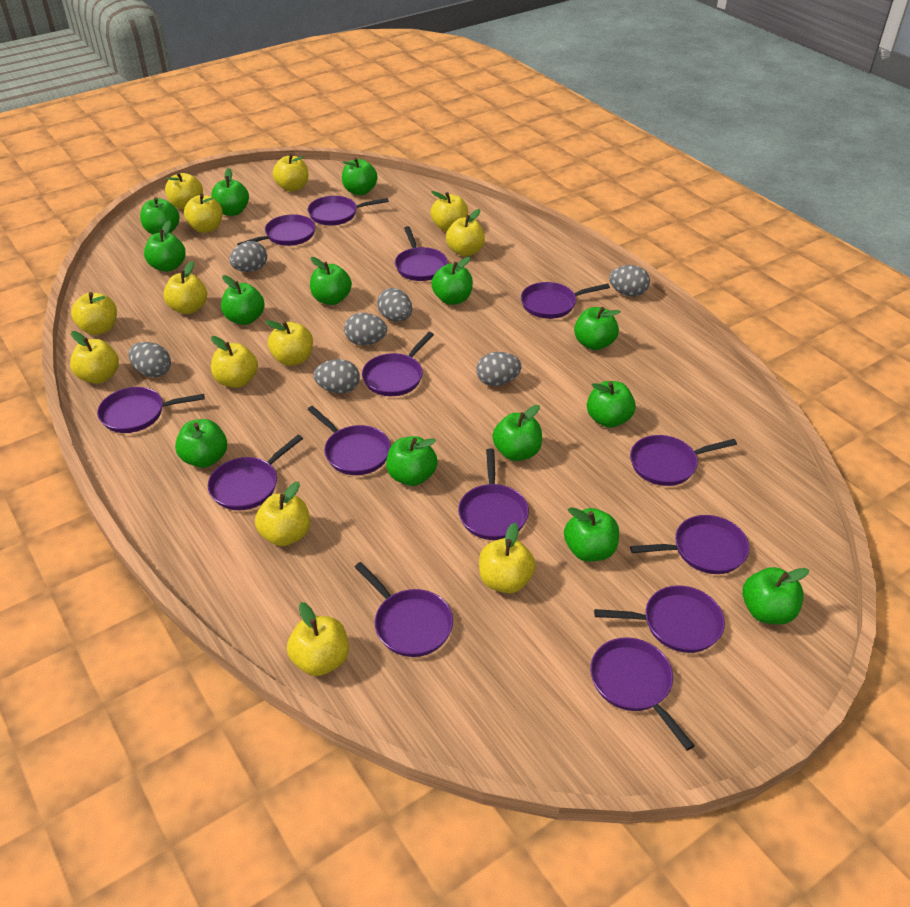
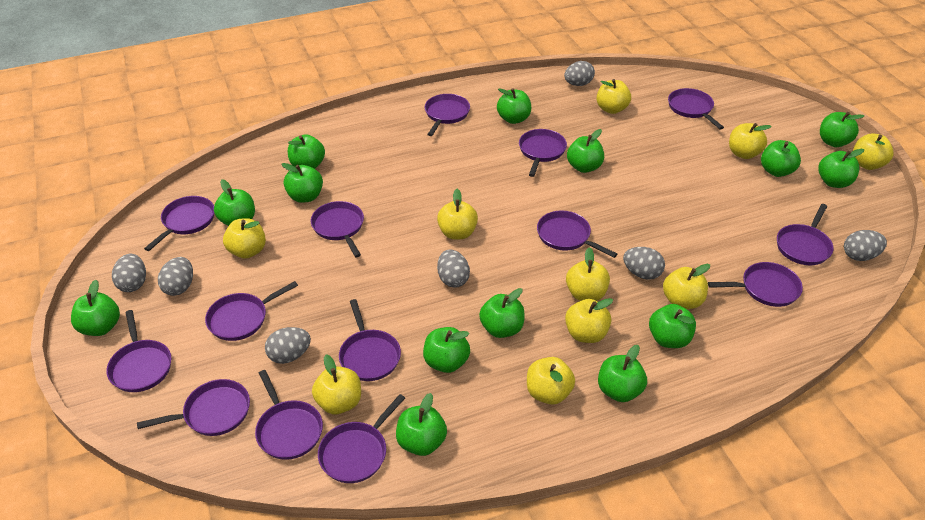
yellow apple: 13 -> 10

